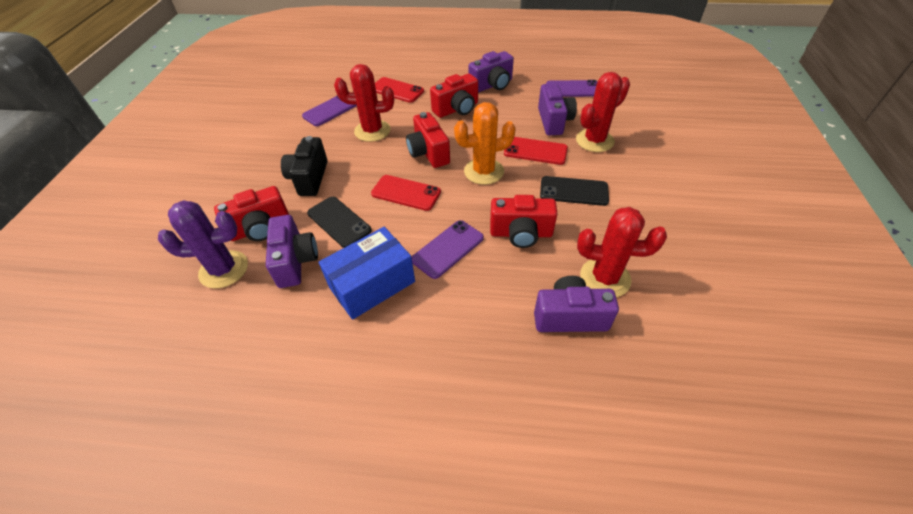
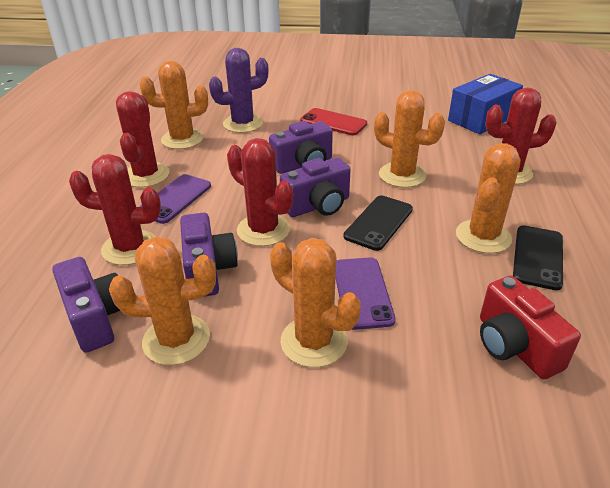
black camera: 1 -> 0
orange cactus: 1 -> 5
purple phone: 3 -> 2
red cactus: 3 -> 4
red camera: 4 -> 1
red phone: 3 -> 1

